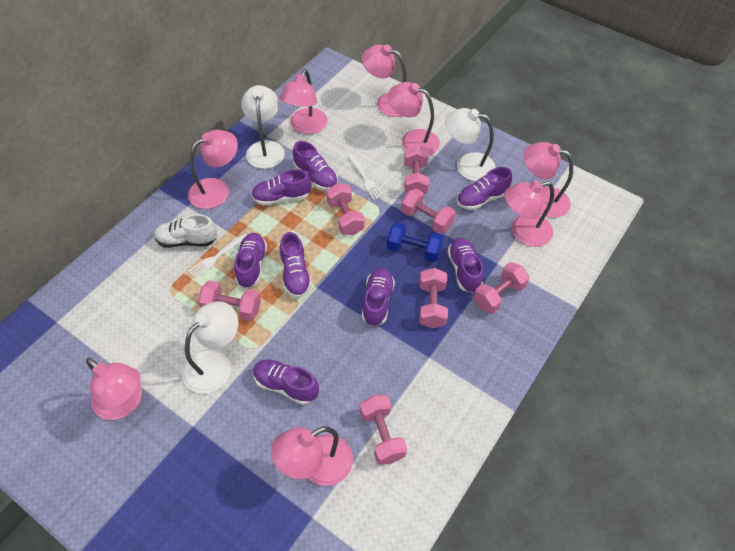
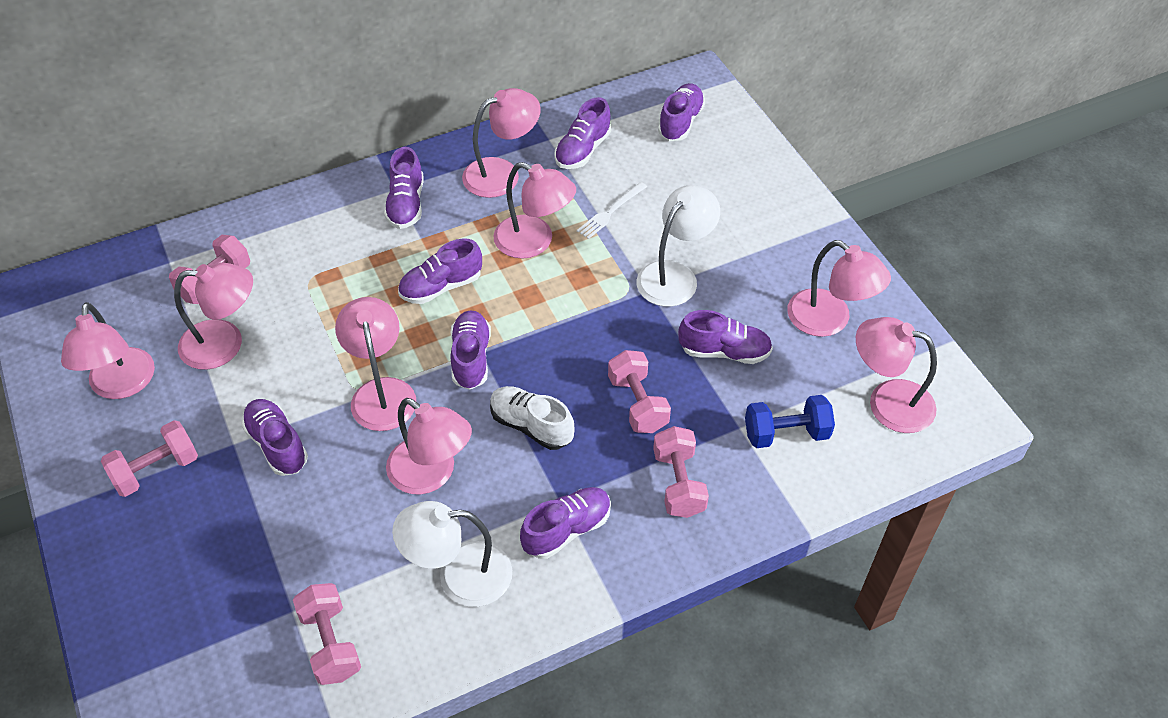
pink dumbbell: 7 -> 5
white fork: 2 -> 1
white lamp: 3 -> 2

